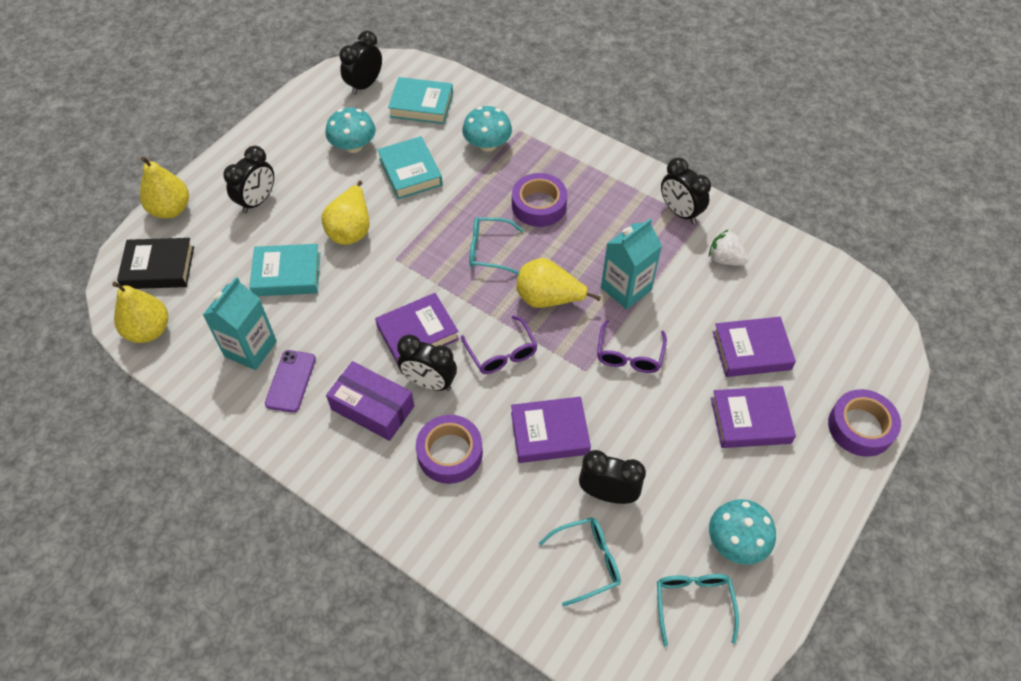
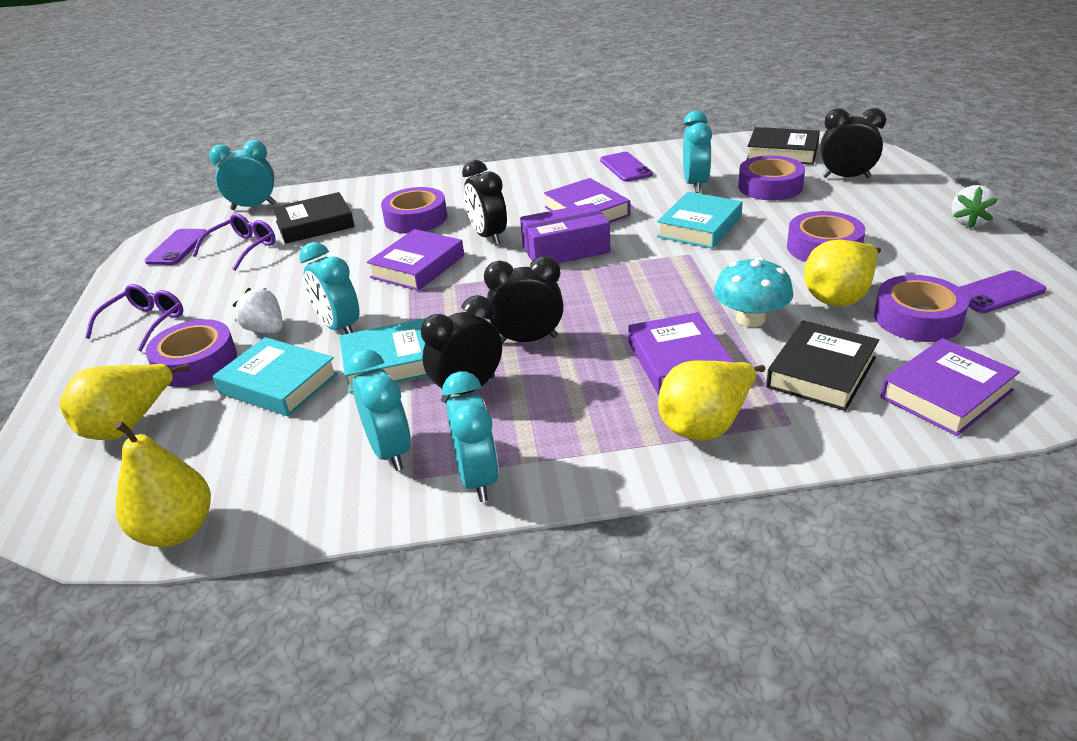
black book: 1 -> 3
black clock: 5 -> 4
purple phone: 1 -> 3
purple tape: 3 -> 5
turquoise carton: 2 -> 0
turquoise clock: 0 -> 5
turquoise glasses: 3 -> 0
turquoise mushroom: 3 -> 1
white strawberry: 1 -> 2

